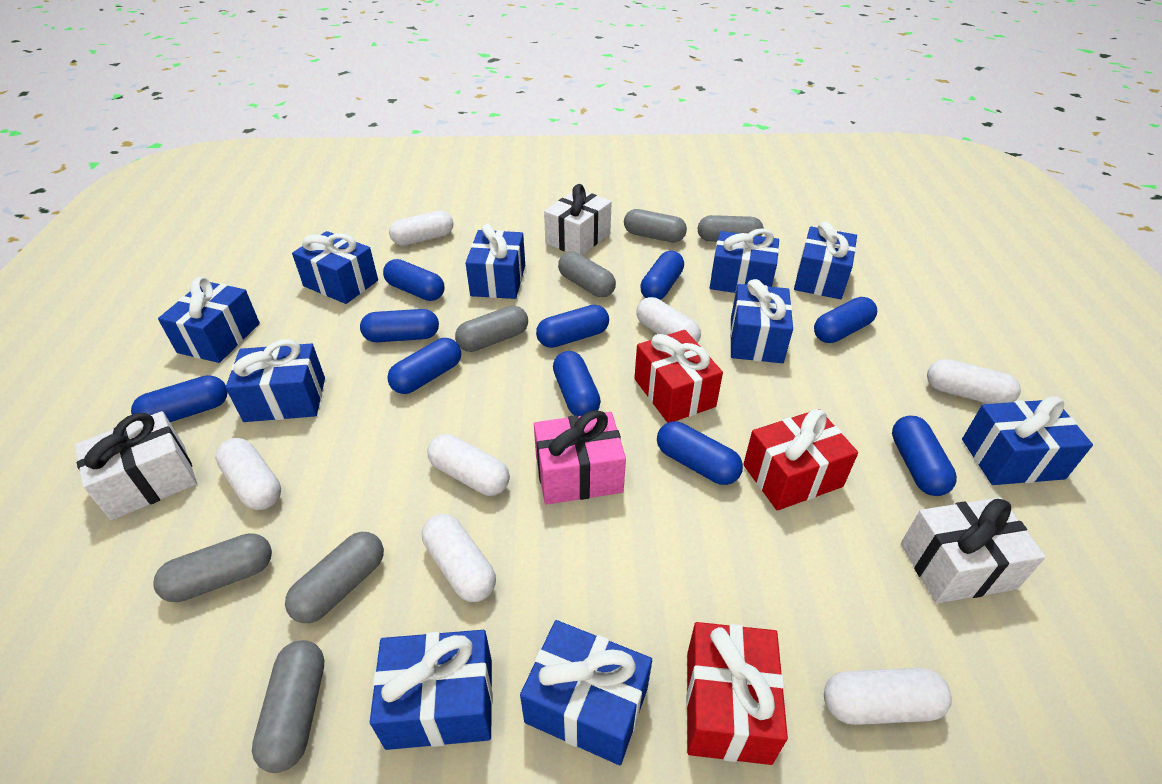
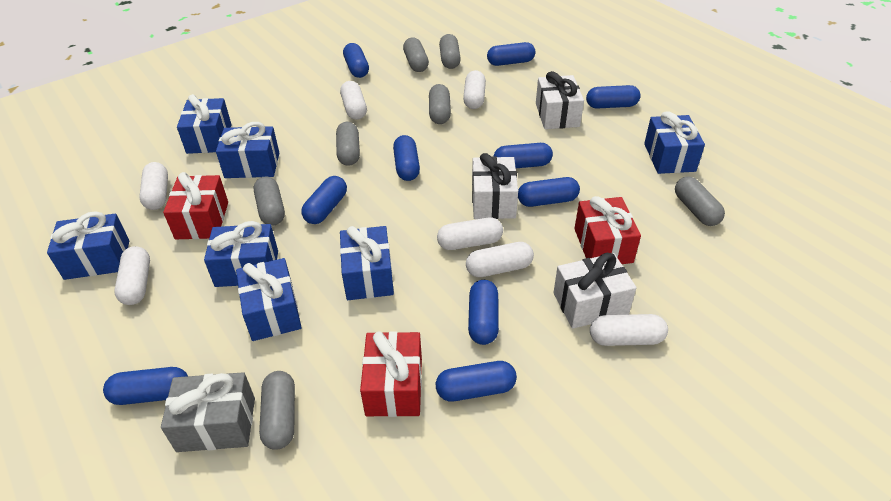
blue gift: 10 -> 7
grey gift: 0 -> 1
pink gift: 1 -> 0

